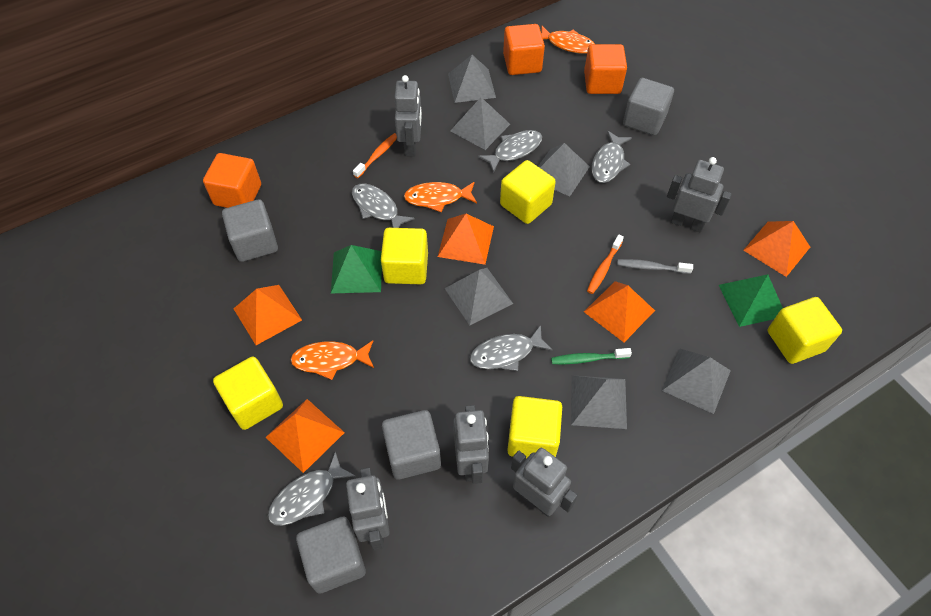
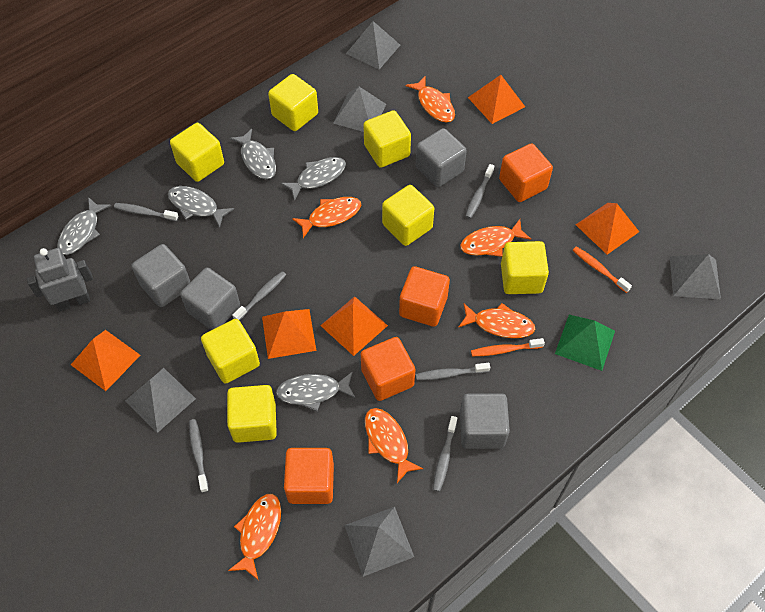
green pyramid: 2 -> 1
green toothbrush: 1 -> 0
grey pyramid: 6 -> 5
grey robot: 5 -> 1
grey toothbrush: 1 -> 6
orange cube: 3 -> 4
orange fish: 3 -> 6
yellow cube: 5 -> 7

